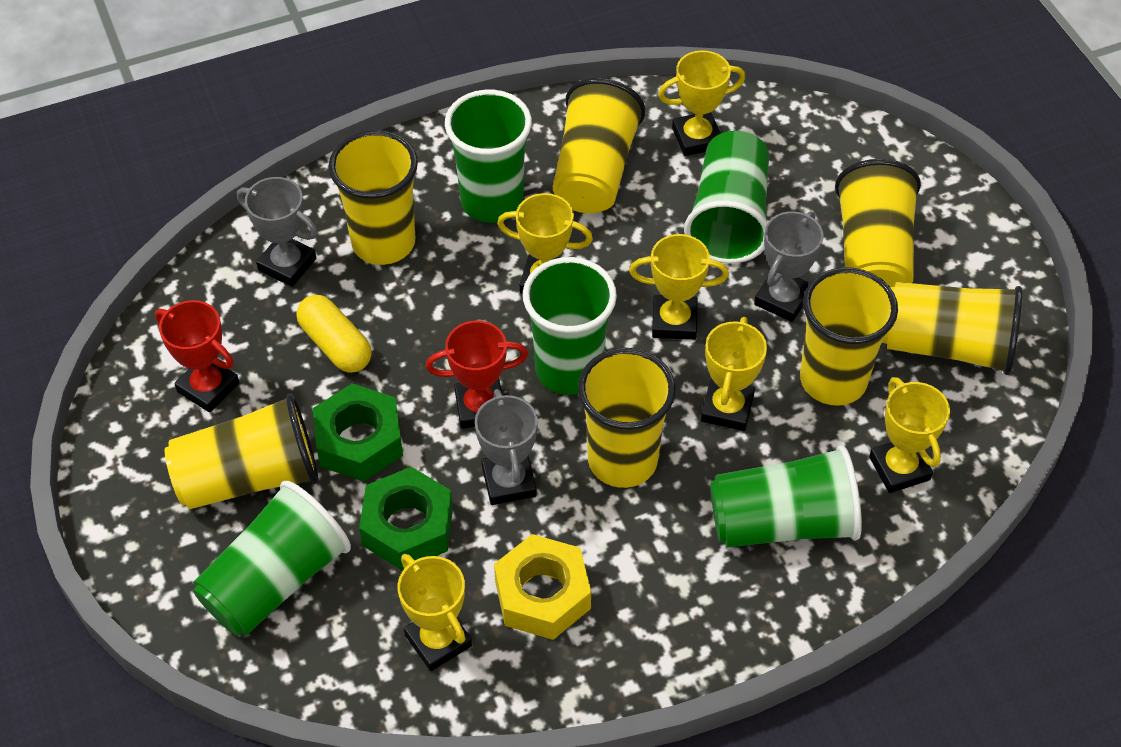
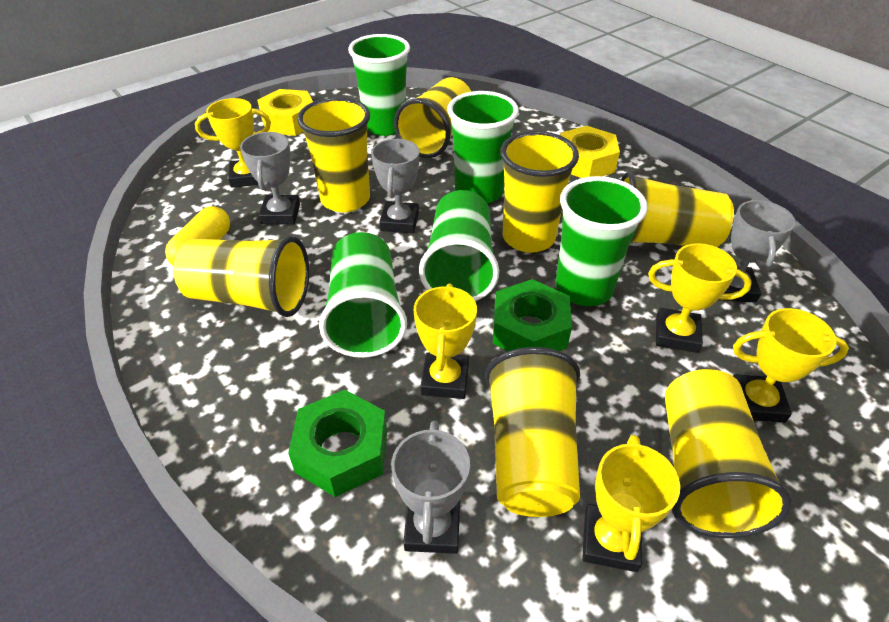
grey trophy: 3 -> 4
red trophy: 2 -> 0
yellow nut: 1 -> 2
yellow trophy: 6 -> 5

